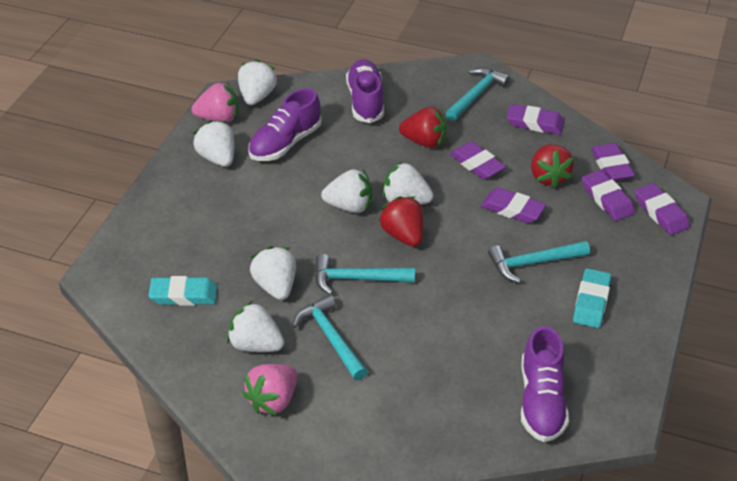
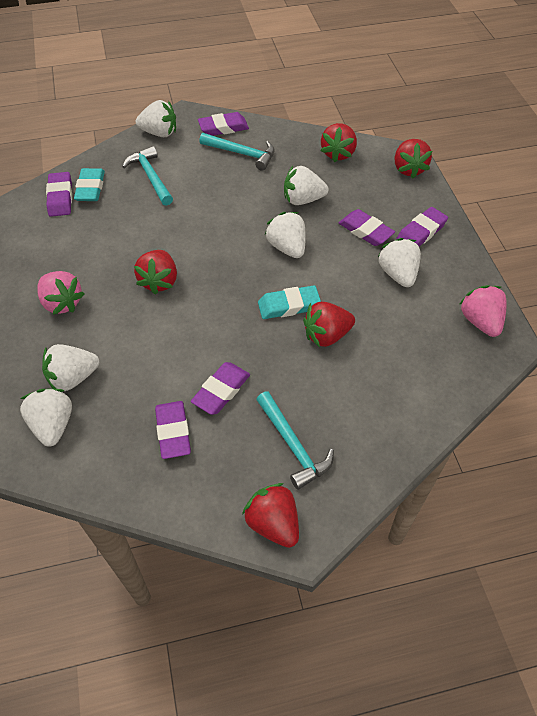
purple shoe: 3 -> 0
red strawberry: 3 -> 5
turquoise hammer: 4 -> 3

